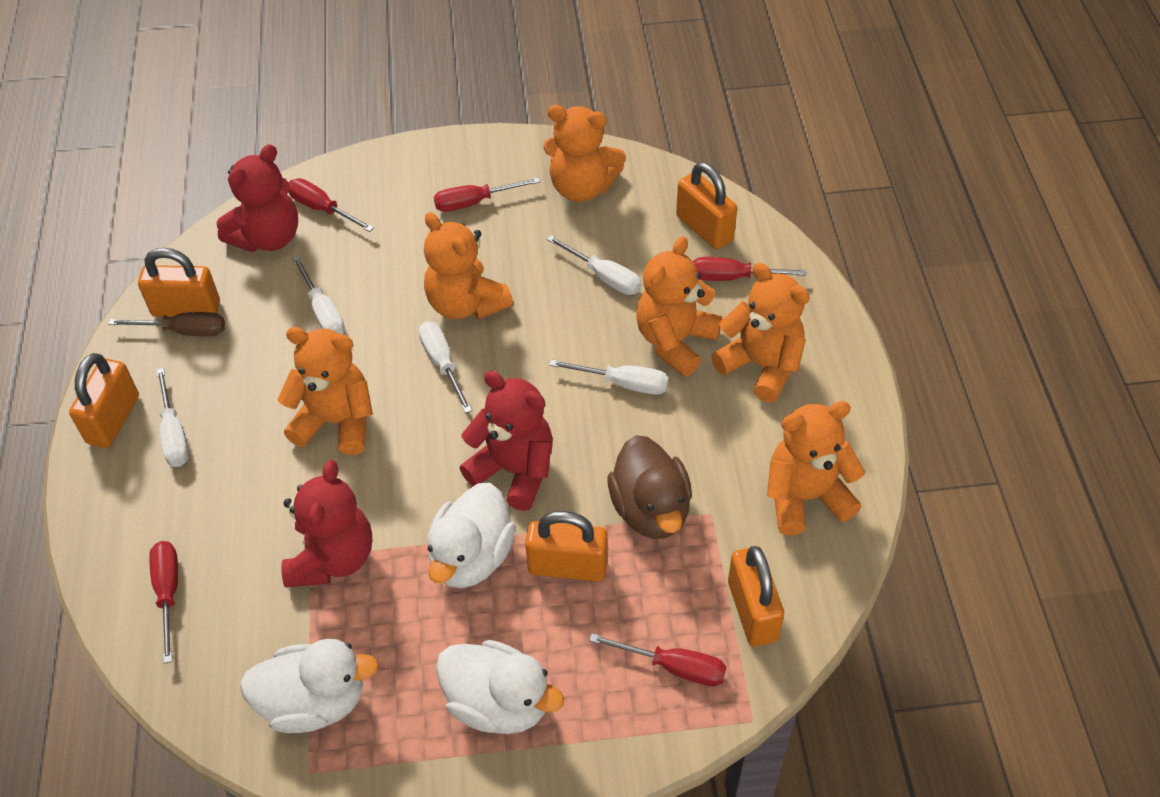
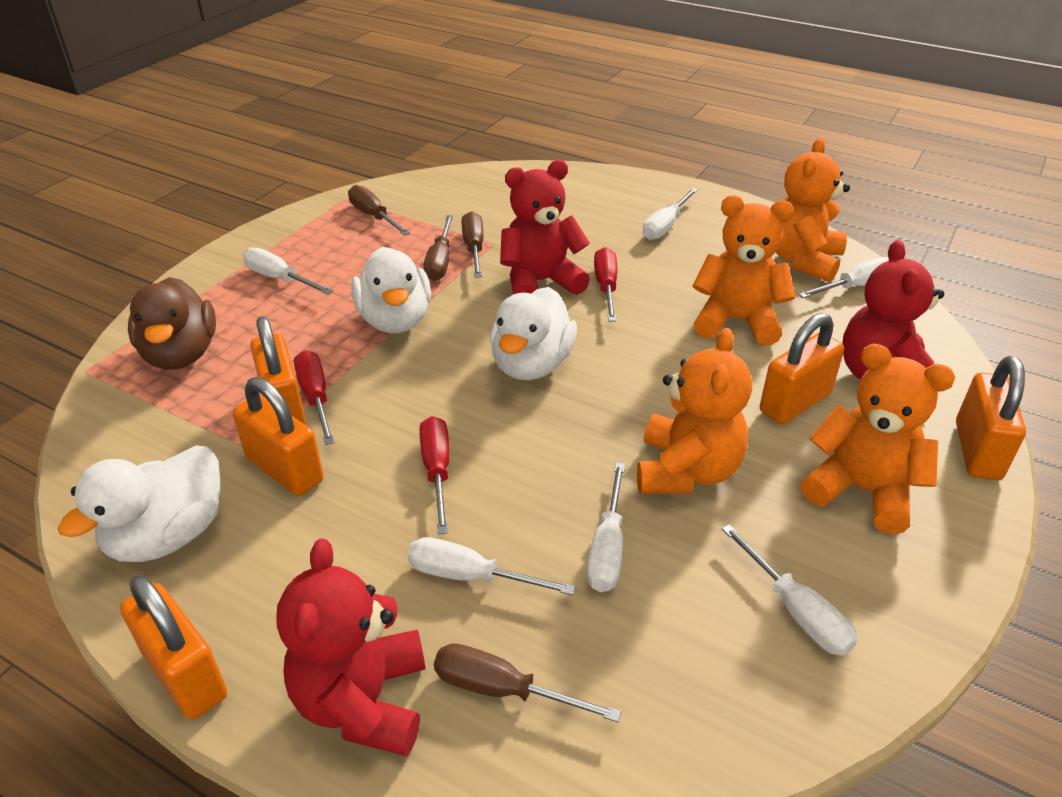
brown screwdriver: 1 -> 4
orange teddy bear: 6 -> 4
red screwdriver: 5 -> 3
white screwdriver: 5 -> 6

